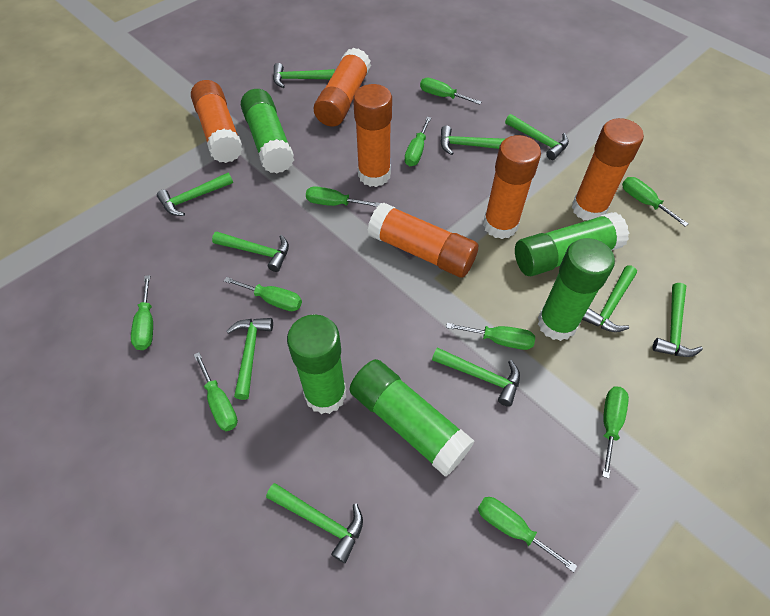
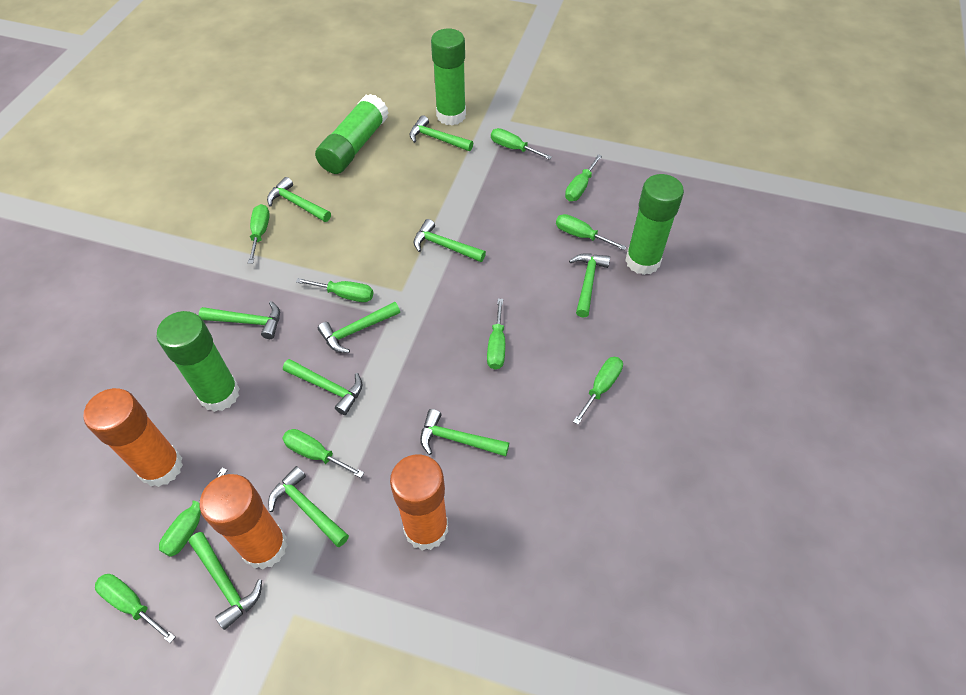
green glue stick: 5 -> 4
orange glue stick: 6 -> 3

